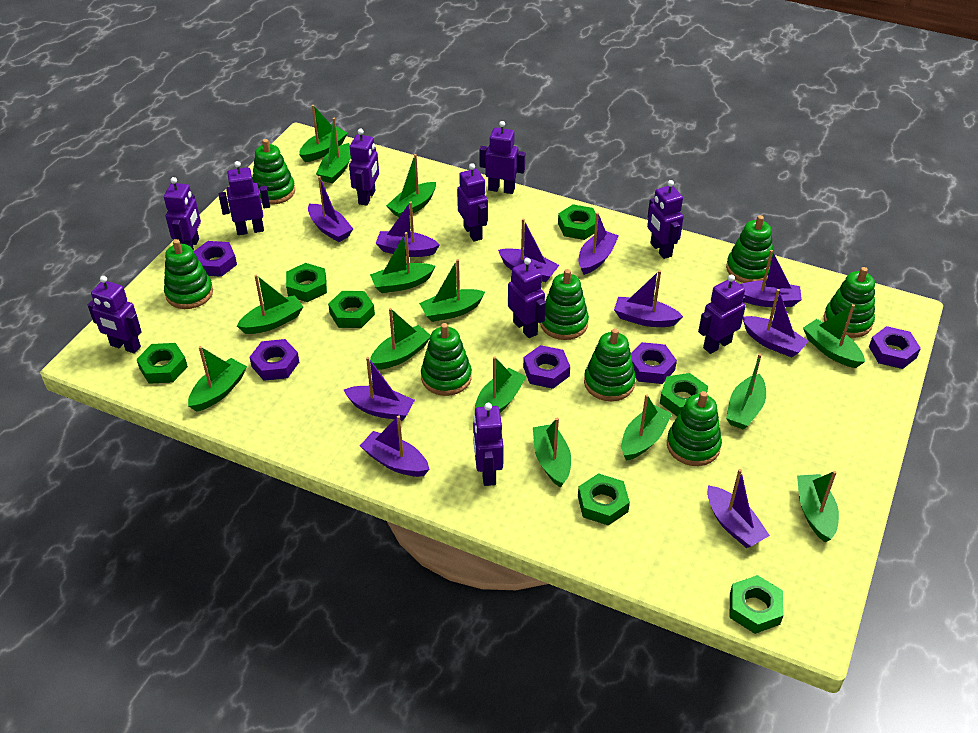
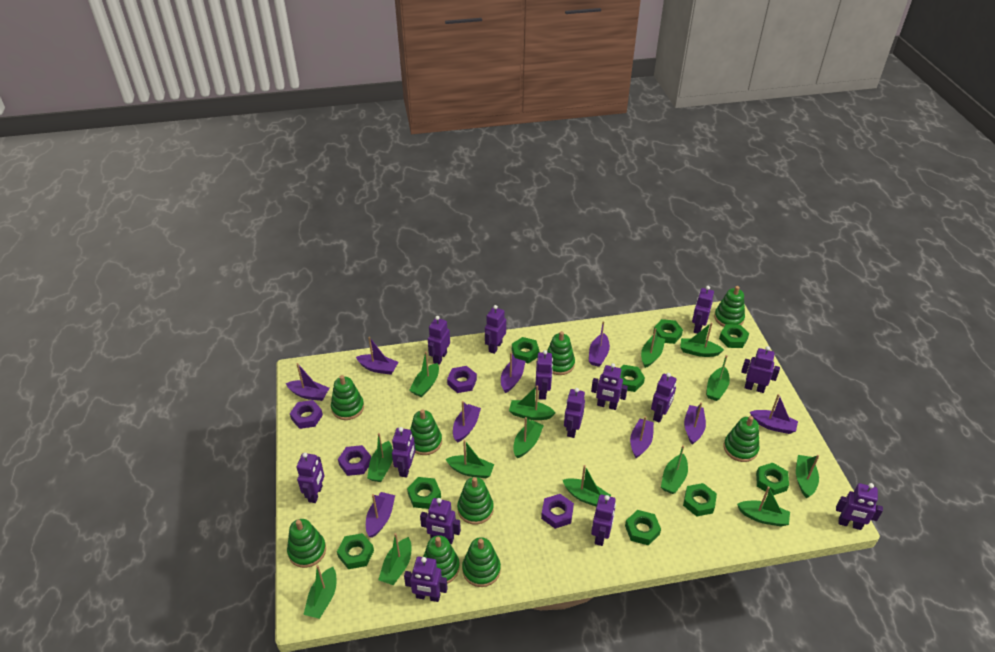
green nut: 7 -> 9
green stacking toy: 8 -> 9
purple boat: 10 -> 9
purple nut: 5 -> 4
purple robot: 10 -> 14

